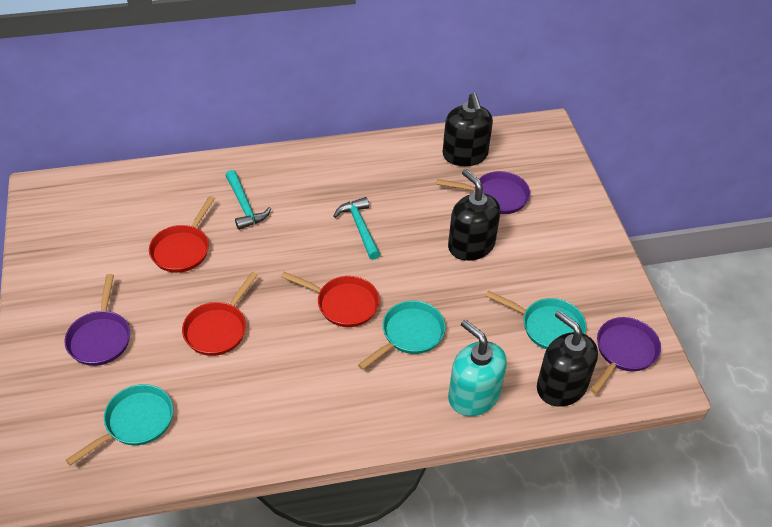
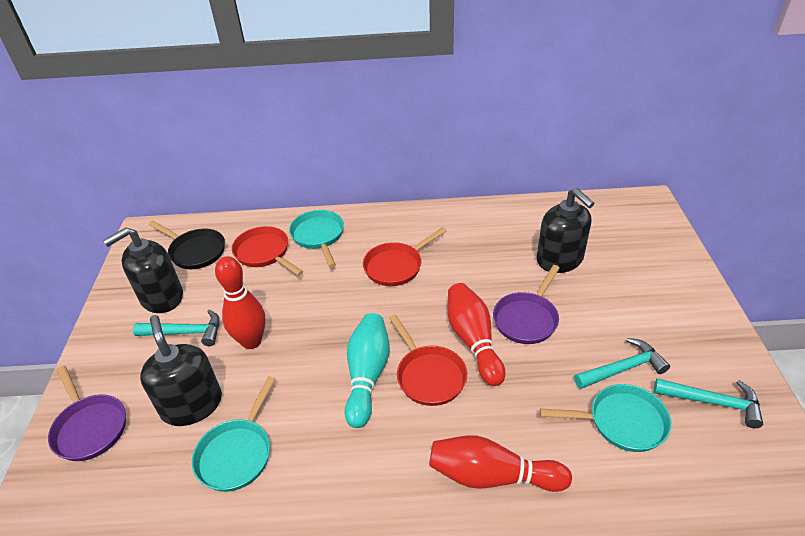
black pan: 0 -> 1
purple pan: 3 -> 2
red bowling pin: 0 -> 3
turquoise bowling pin: 0 -> 1
turquoise hammer: 2 -> 3
turquoise soap dispenser: 1 -> 0

